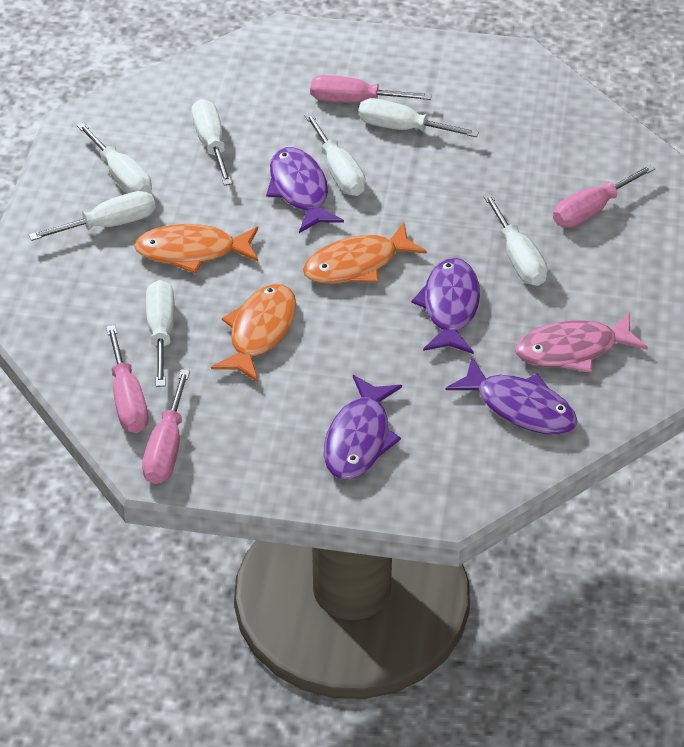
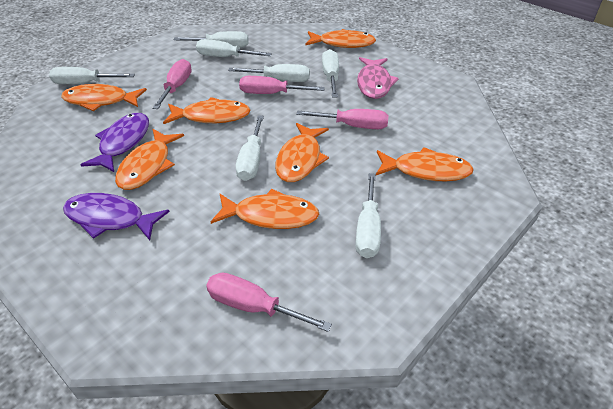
orange fish: 3 -> 7
purple fish: 4 -> 2

